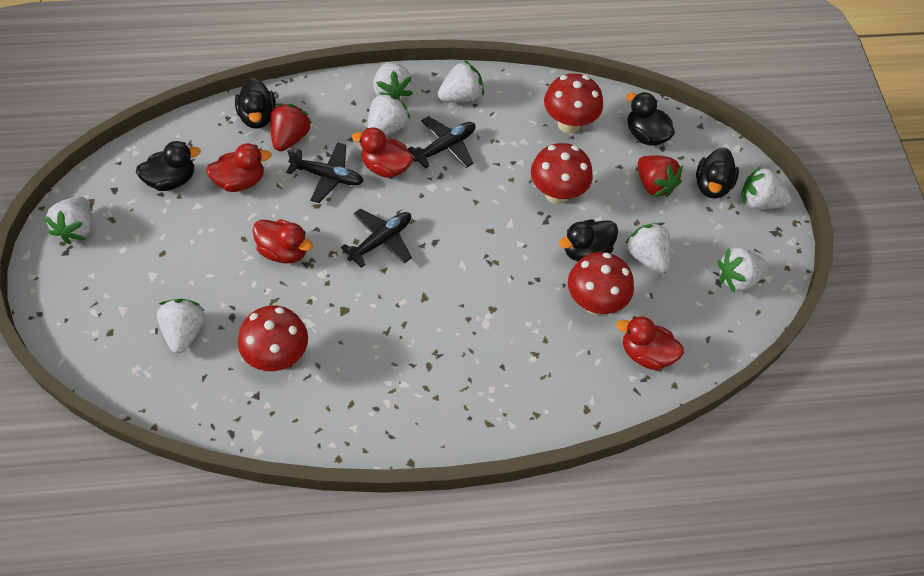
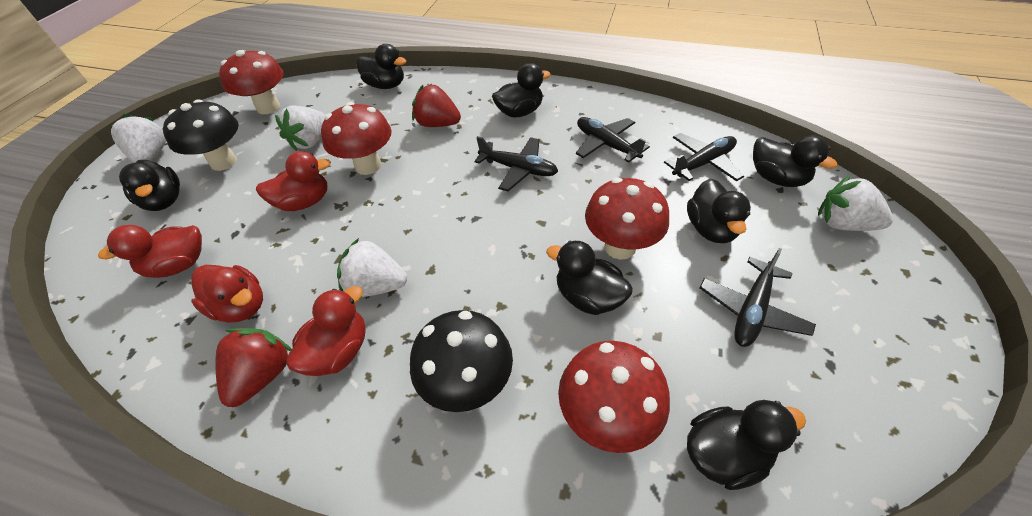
black duck: 5 -> 7
black mushroom: 0 -> 2
black plane: 3 -> 4
white strawberry: 8 -> 4

